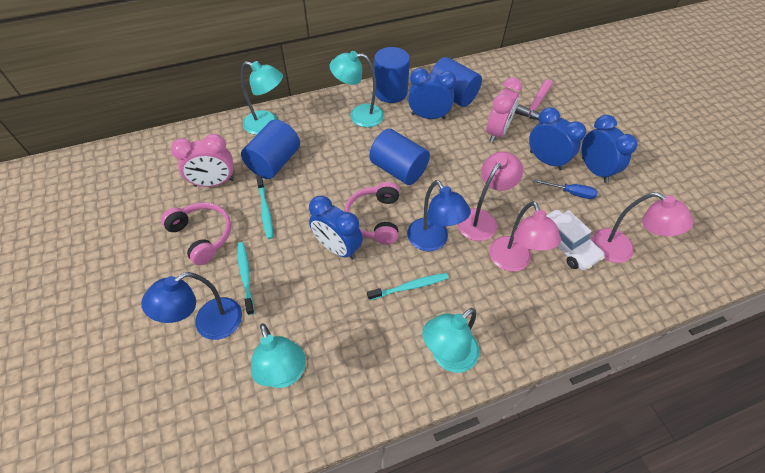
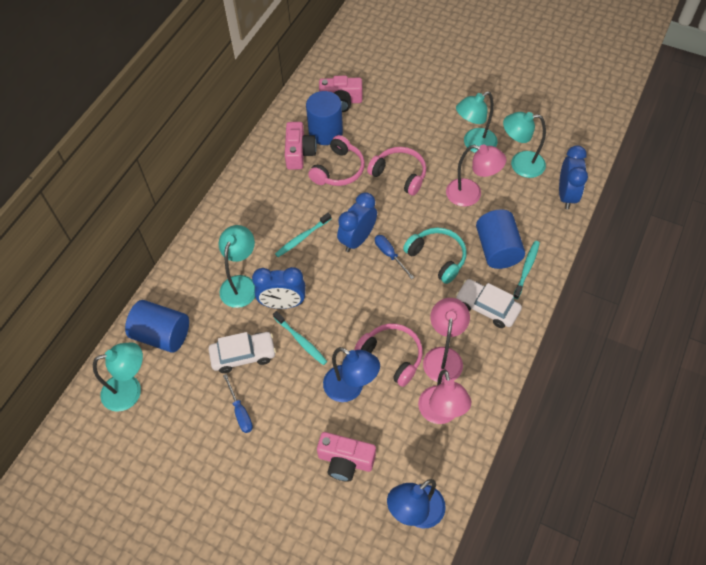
blue clock: 4 -> 3
blue cylinder: 4 -> 3
blue screwdriver: 1 -> 2
pink camera: 0 -> 3
pink clock: 2 -> 0
pink hammer: 1 -> 0
pink headphones: 2 -> 3
turquoise headphones: 0 -> 1
white car: 1 -> 2

